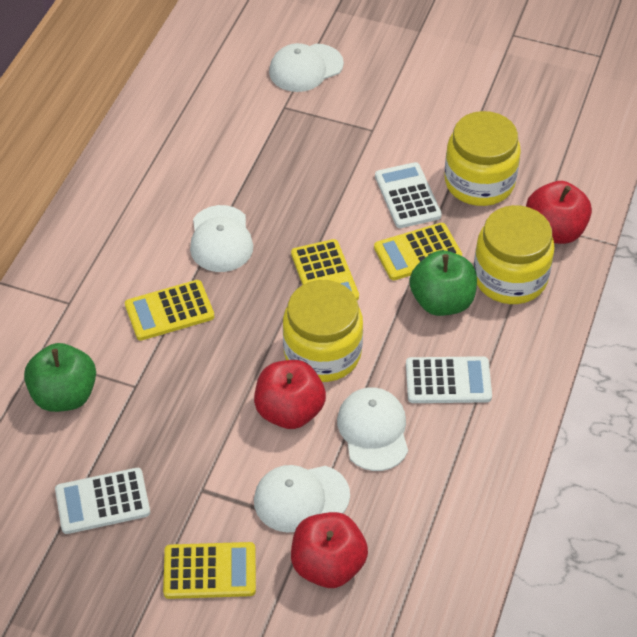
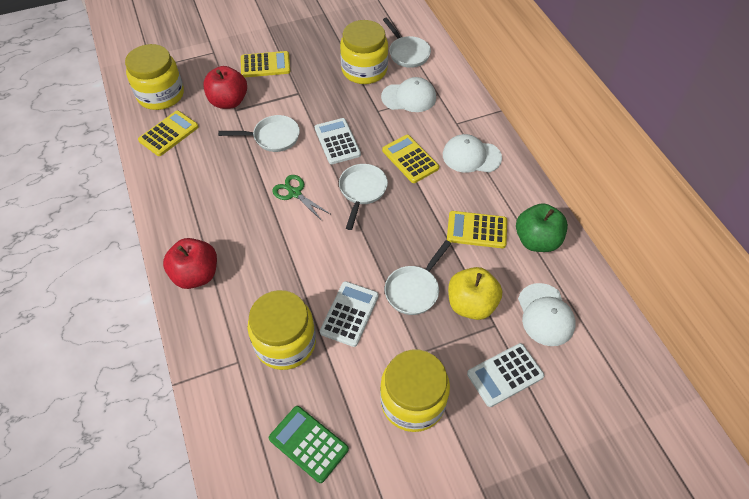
green apple: 2 -> 1
green calculator: 0 -> 1
green scissors: 0 -> 1
red apple: 3 -> 2
white cap: 4 -> 3
white pan: 0 -> 4
yellow apple: 0 -> 1
yellow jar: 3 -> 4

